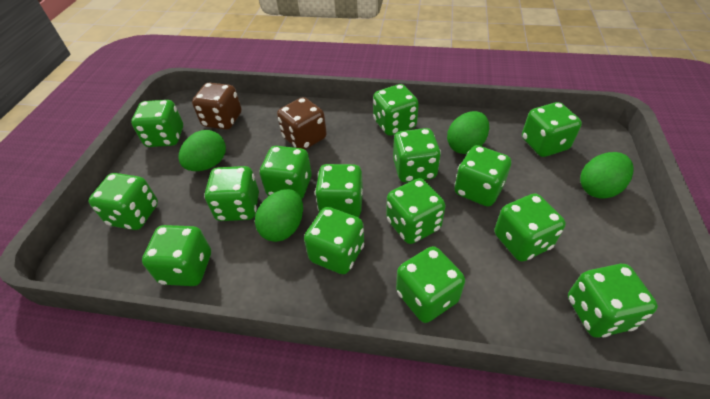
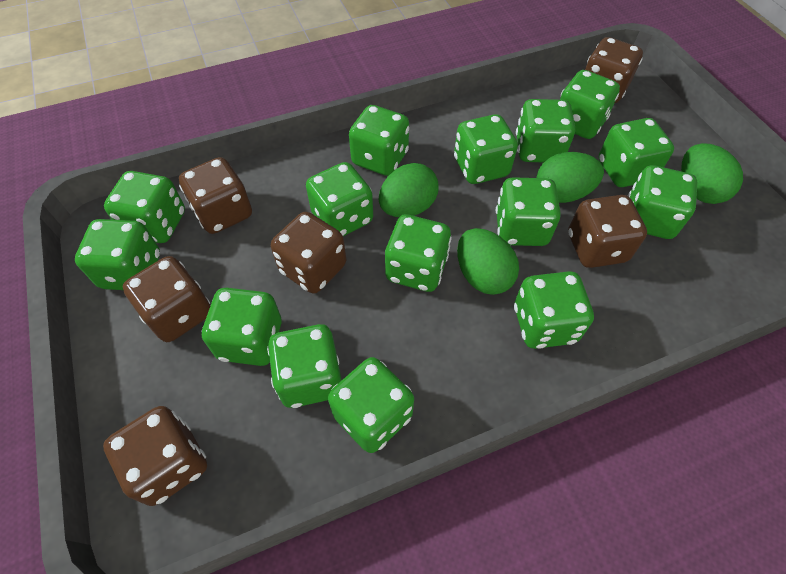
brown dice: 2 -> 6

